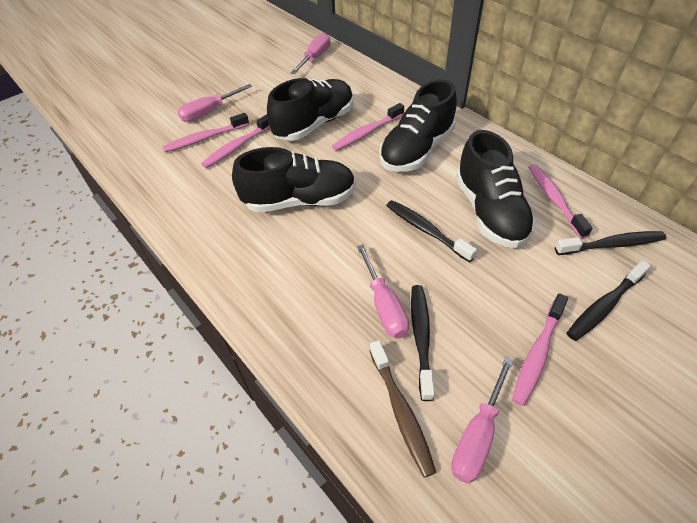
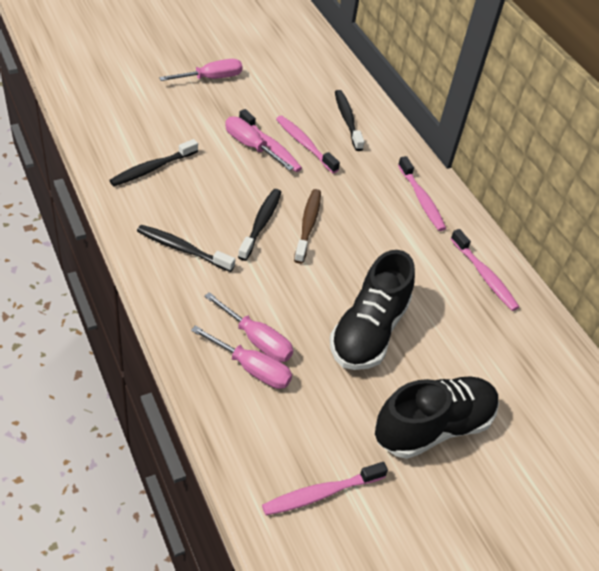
black shoe: 4 -> 2

